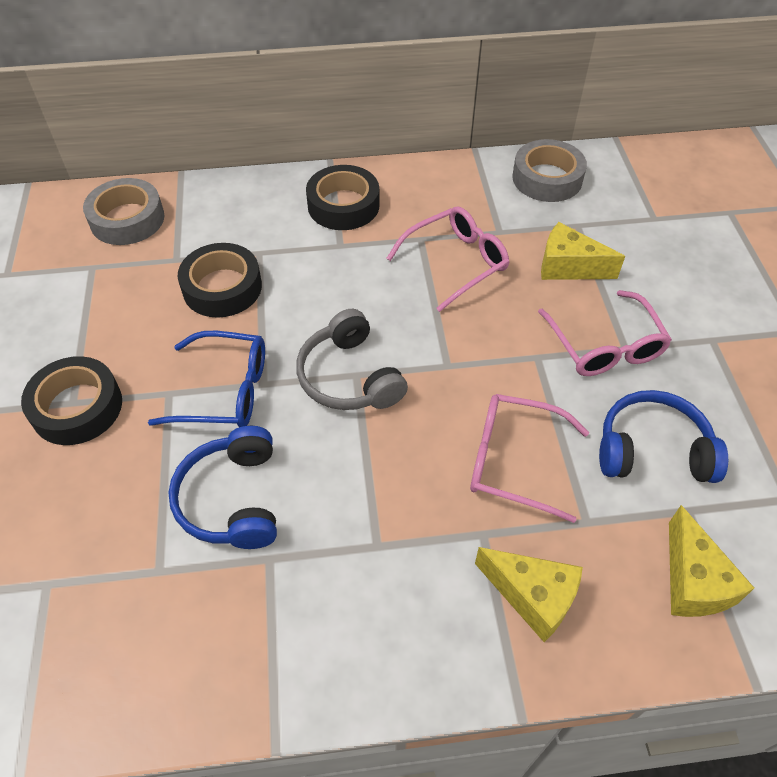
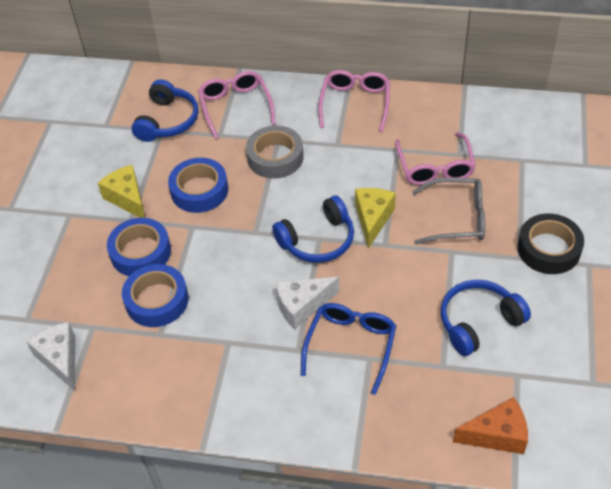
black tape: 3 -> 1
blue headphones: 2 -> 3
blue tape: 0 -> 3
grey glasses: 0 -> 1
grey headphones: 1 -> 0
grey tape: 2 -> 1
orange cheese: 0 -> 1
white cheese: 0 -> 2
yellow cheese: 3 -> 2

